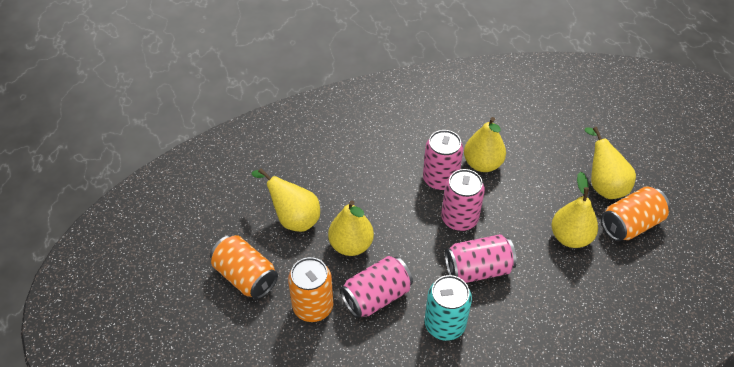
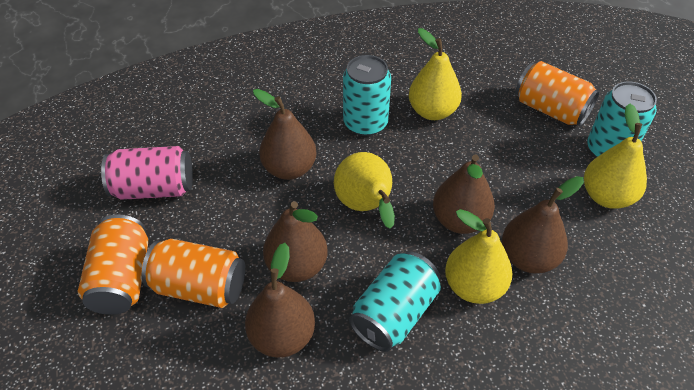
brown pear: 0 -> 5
pink can: 4 -> 1
turquoise can: 1 -> 3
yellow pear: 5 -> 4

